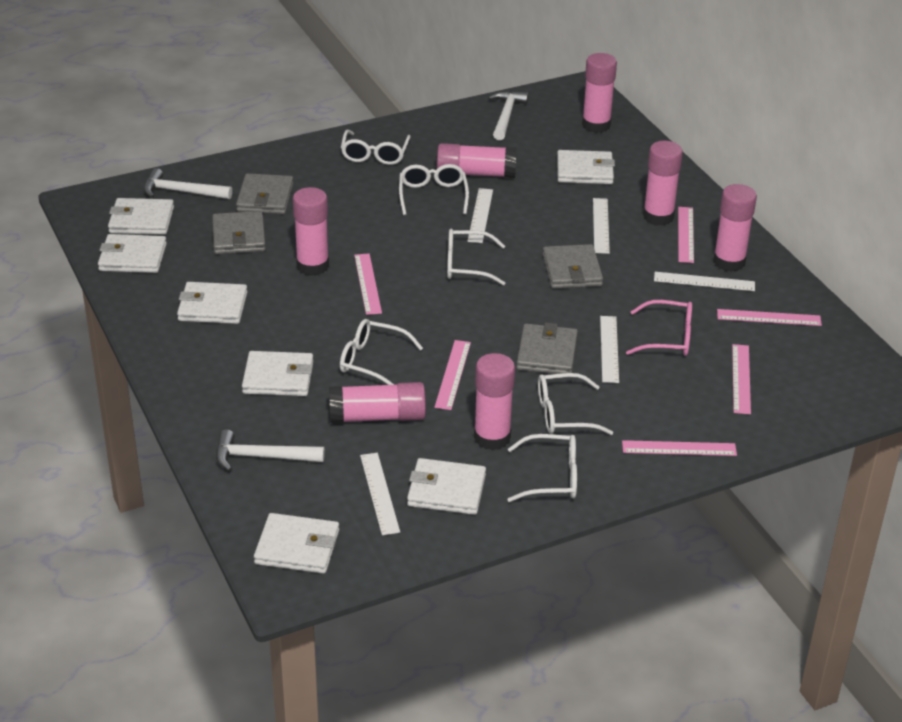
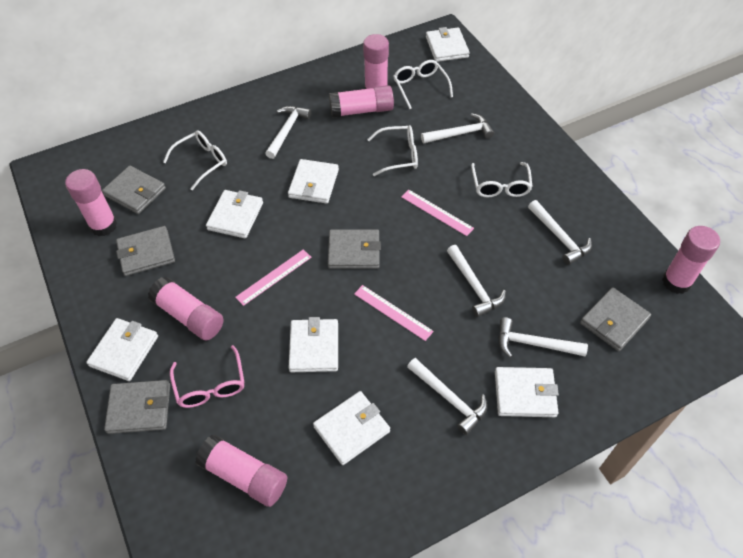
grey wallet: 4 -> 5
pink glue stick: 7 -> 6
pink ruler: 6 -> 3
white glasses: 6 -> 4
white hammer: 3 -> 6
white ruler: 5 -> 0

